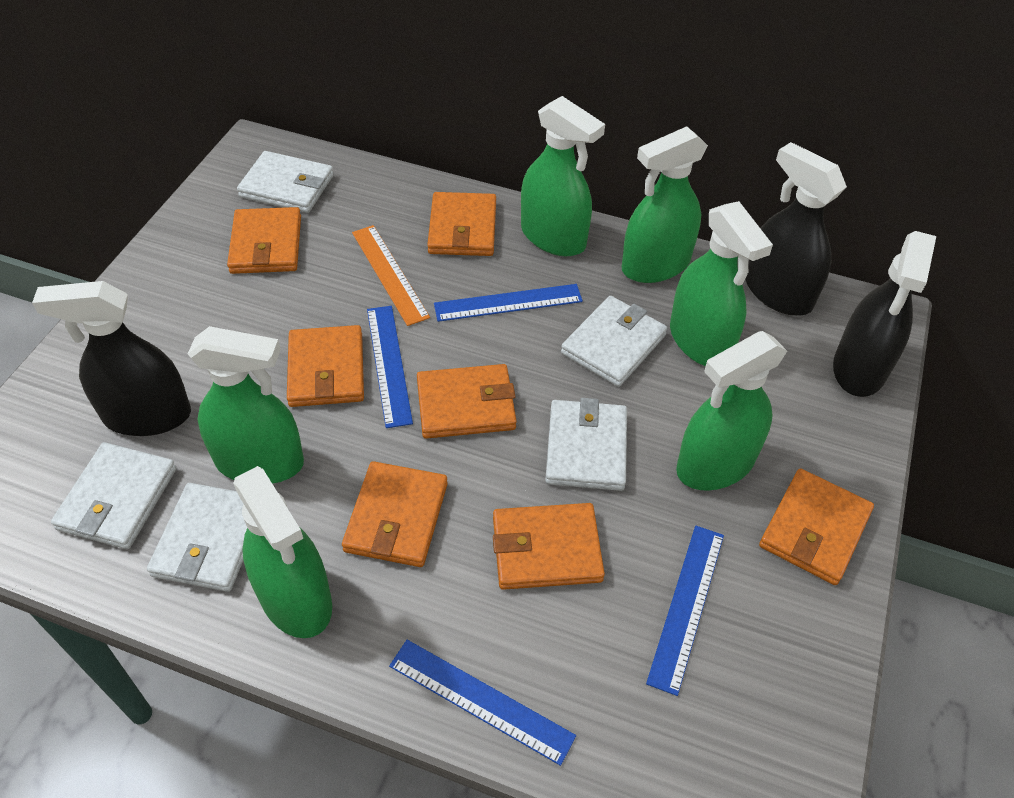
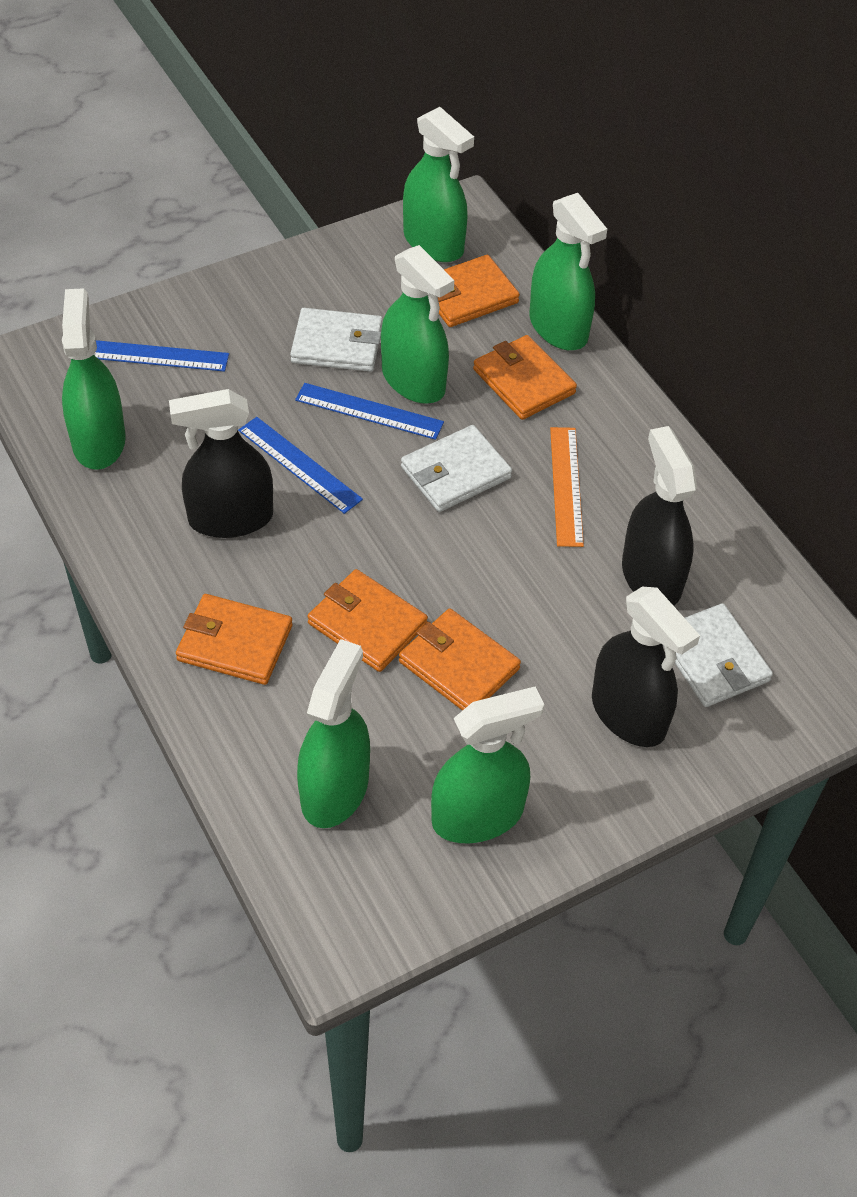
blue ruler: 4 -> 3
orange wallet: 7 -> 5
white wallet: 5 -> 3

